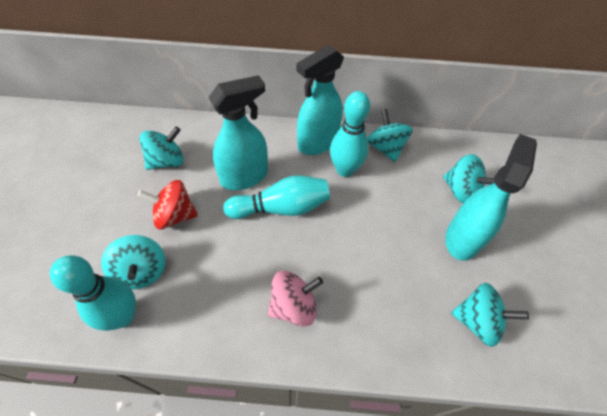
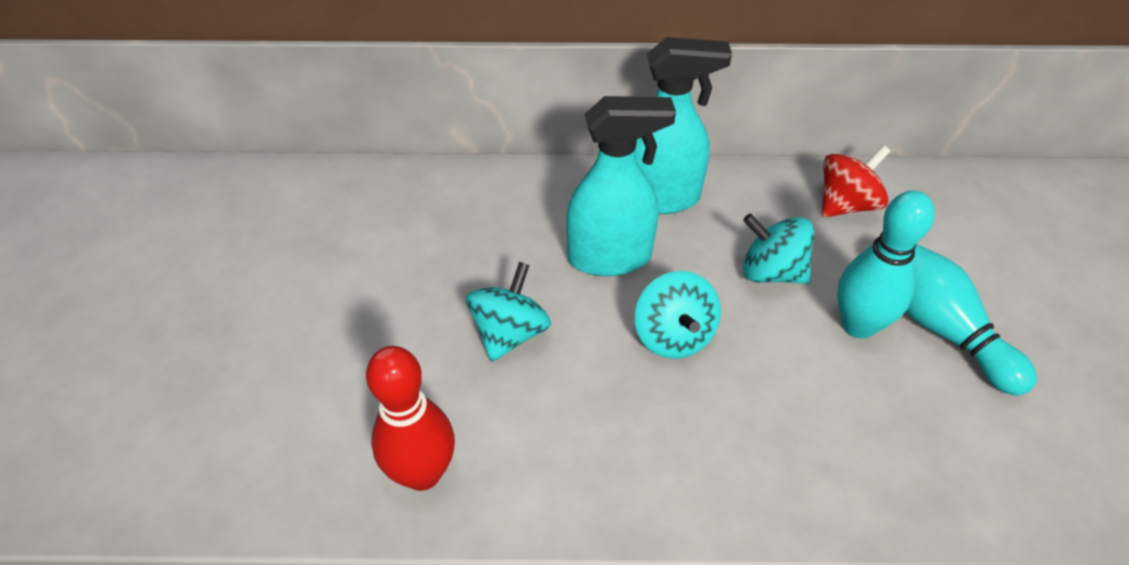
pink spinning top: 1 -> 0
red bowling pin: 0 -> 1
turquoise bowling pin: 3 -> 2
turquoise spinning top: 5 -> 3
turquoise spray bottle: 3 -> 2

